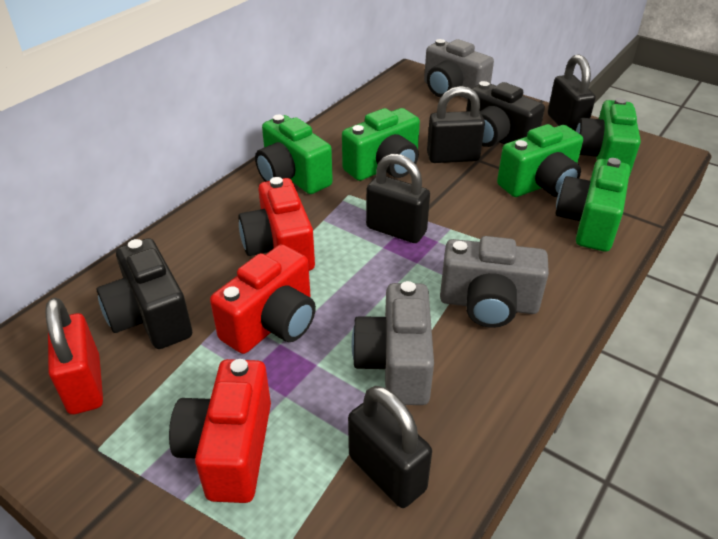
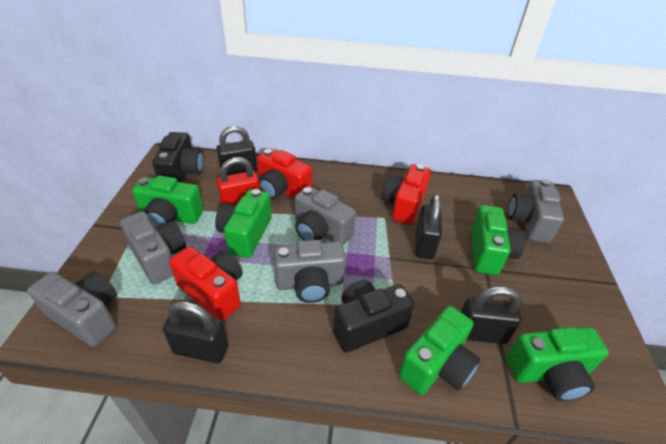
grey camera: 3 -> 5

